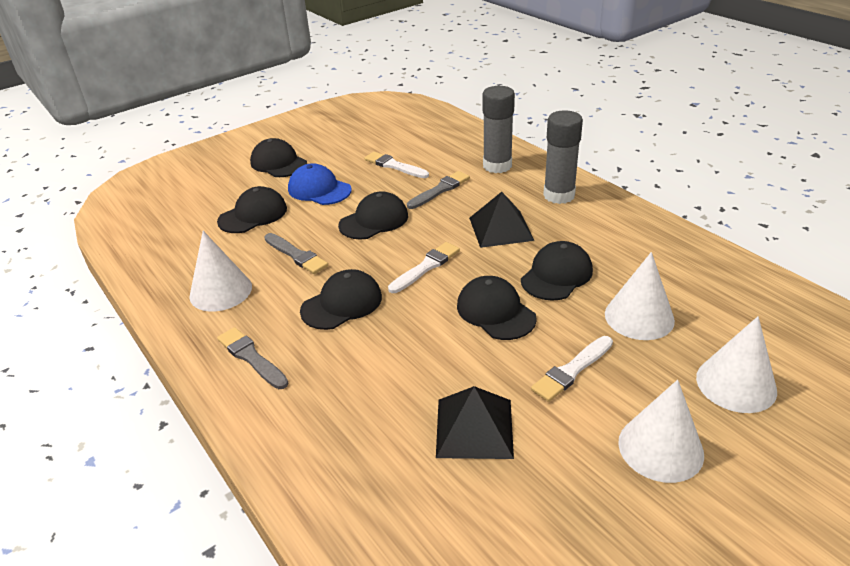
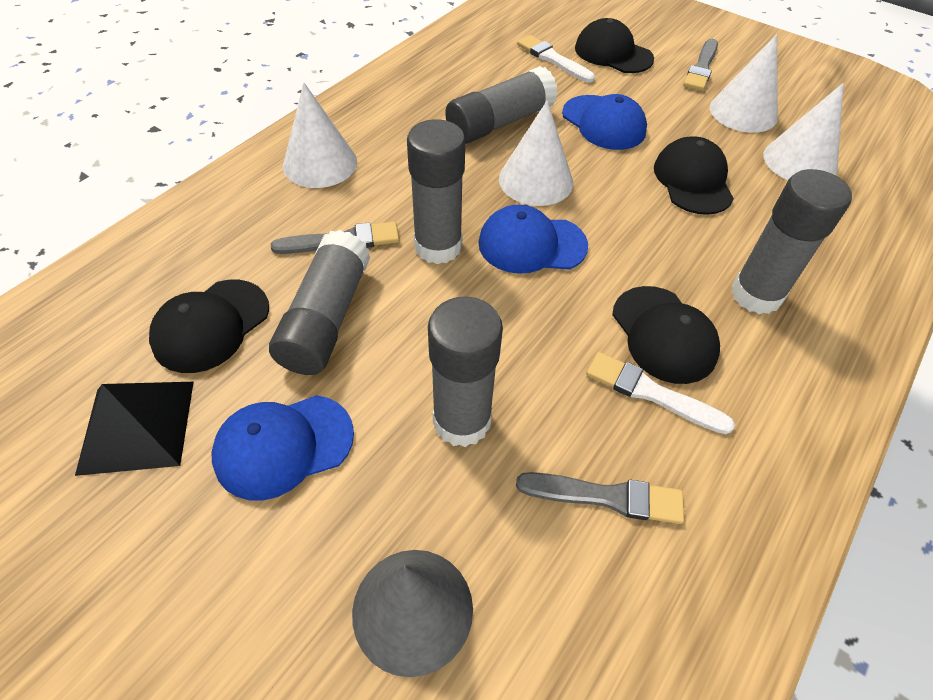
black cap: 6 -> 4
black pyramid: 2 -> 1
blue cap: 1 -> 3
grey cone: 0 -> 1
grey glue stick: 2 -> 5
white brush: 3 -> 2

